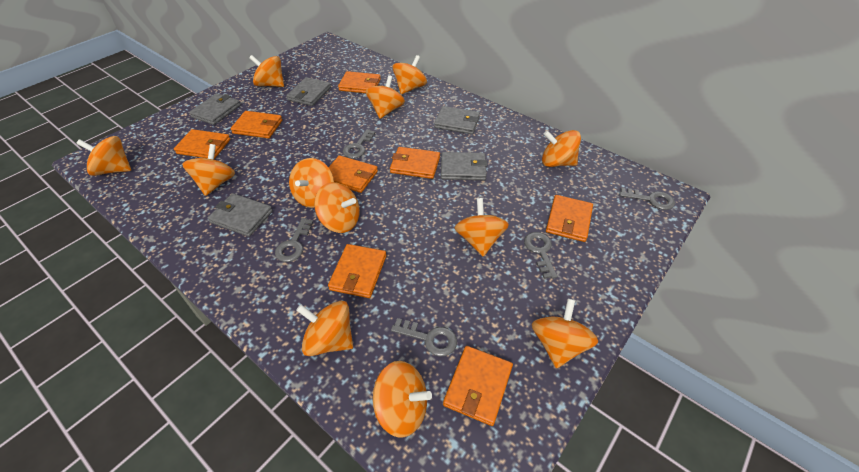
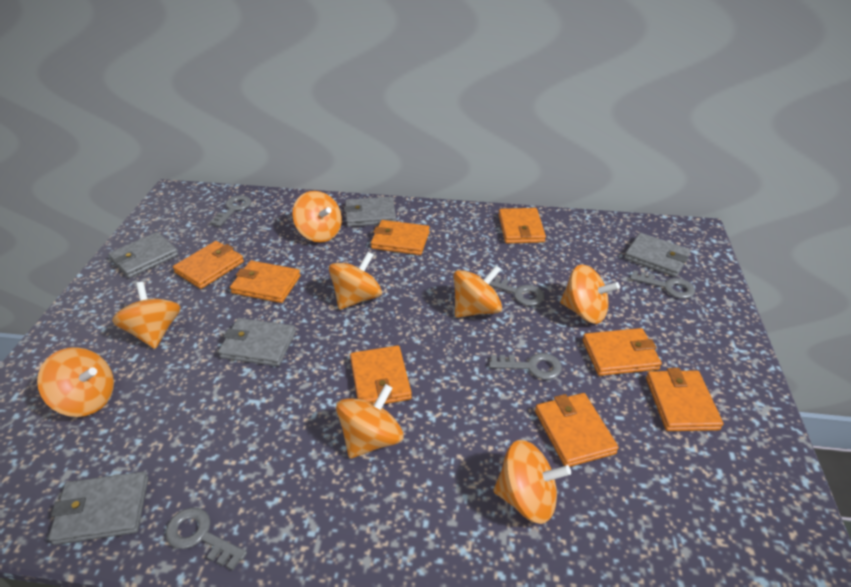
orange spinning top: 12 -> 8

